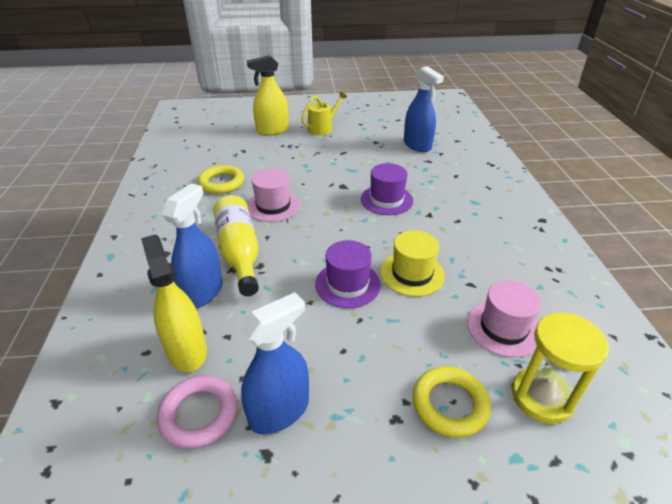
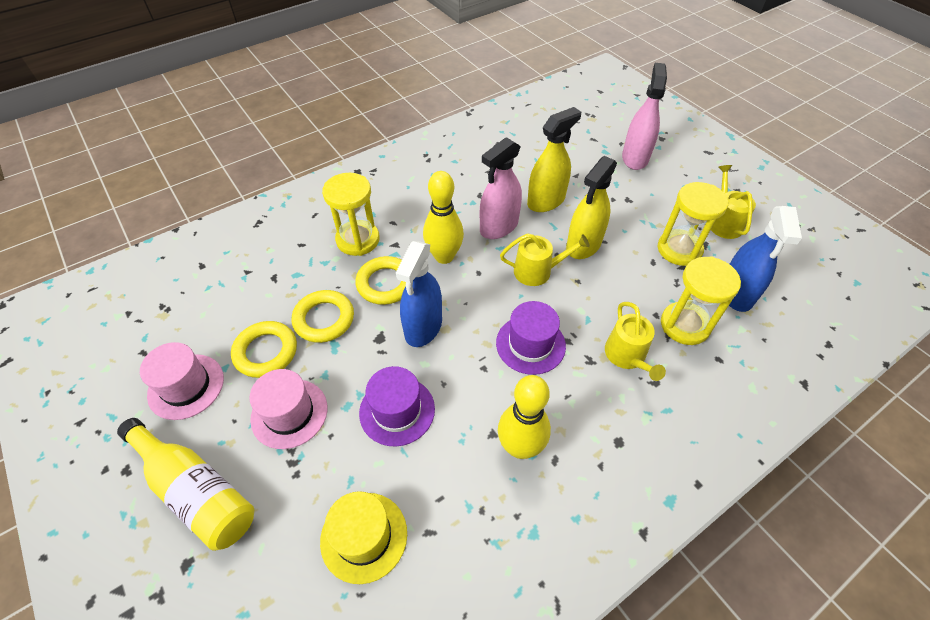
blue spray bottle: 3 -> 2
pink ring: 1 -> 0
pink spray bottle: 0 -> 2
yellow bowling pin: 0 -> 2
yellow hourglass: 1 -> 3
yellow ring: 2 -> 3
yellow watering can: 1 -> 3

